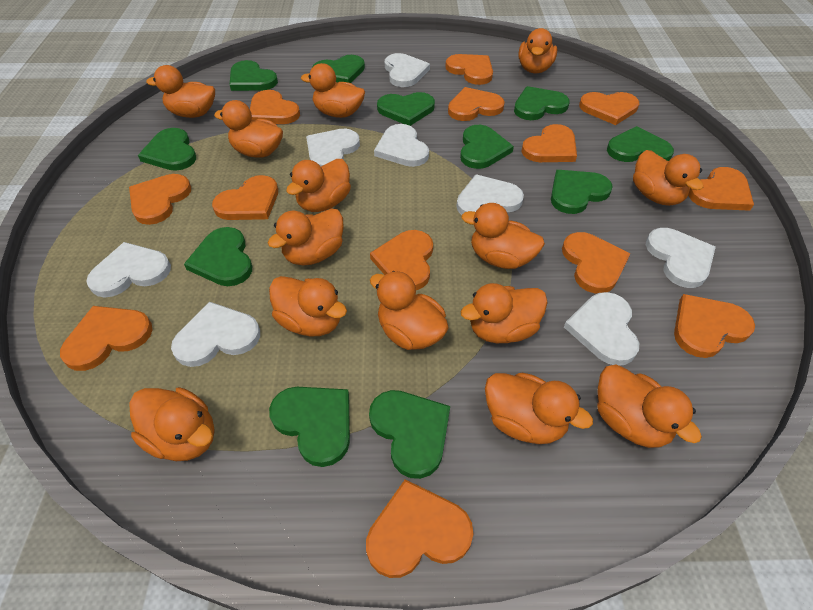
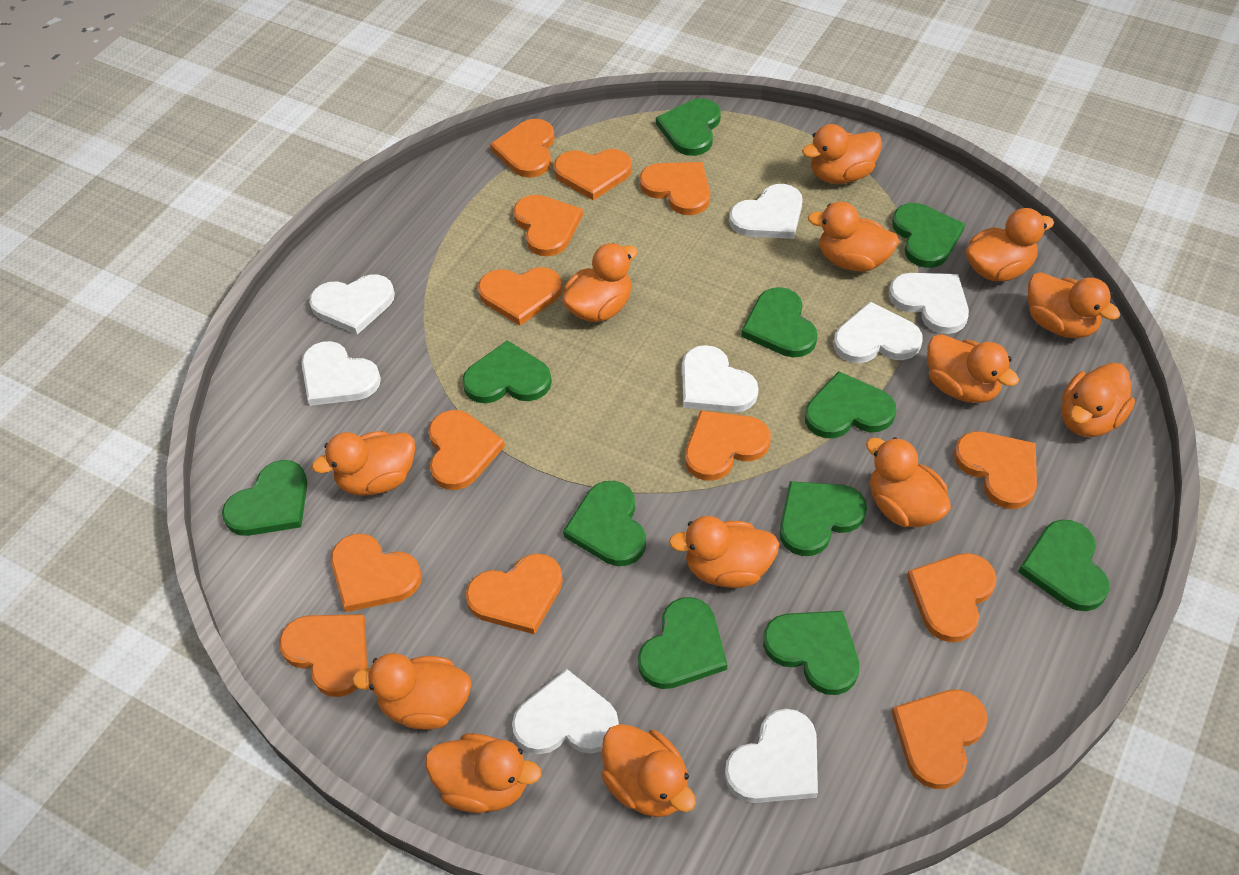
orange duck: 14 -> 13

